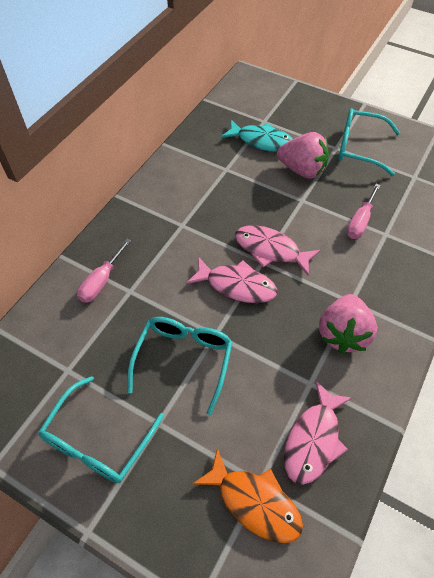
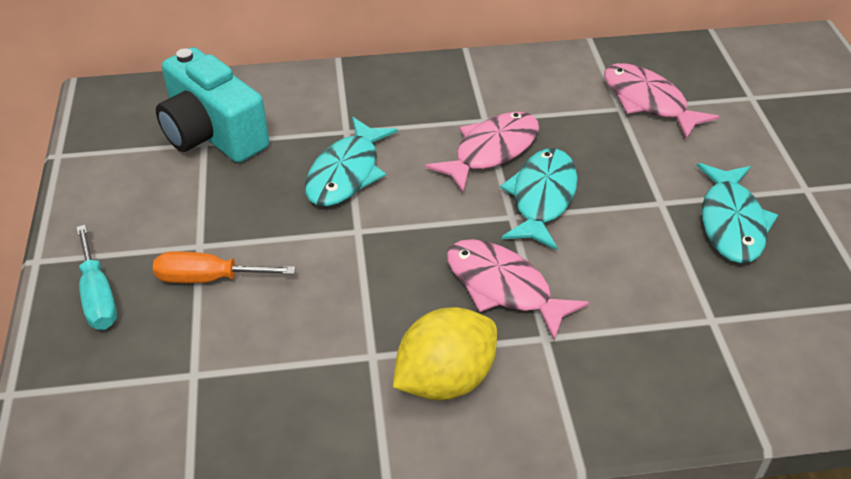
orange fish: 1 -> 0
orange screwdriver: 0 -> 1
pink screwdriver: 2 -> 0
pink strawberry: 2 -> 0
turquoise camera: 0 -> 1
turquoise fish: 1 -> 3
turquoise glasses: 3 -> 0
turquoise screwdriver: 0 -> 1
yellow lemon: 0 -> 1

